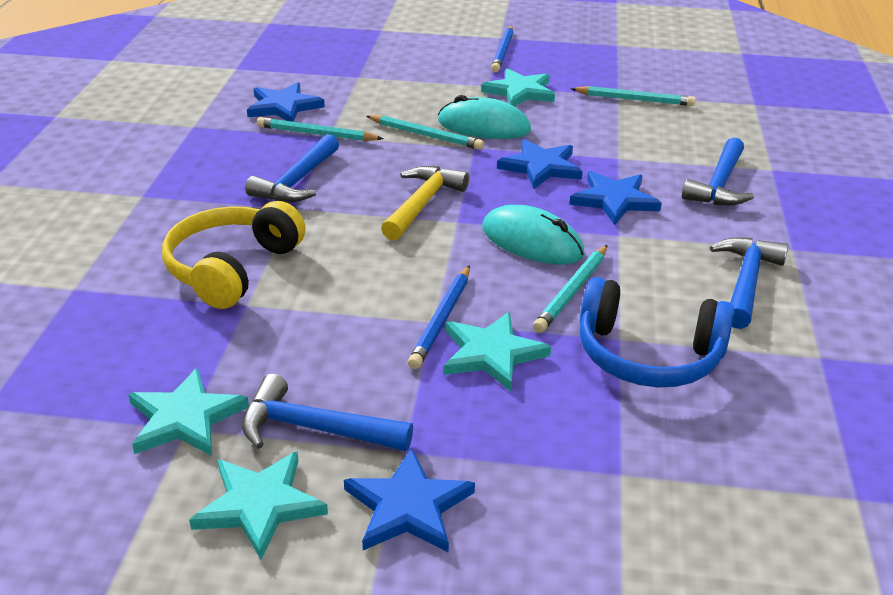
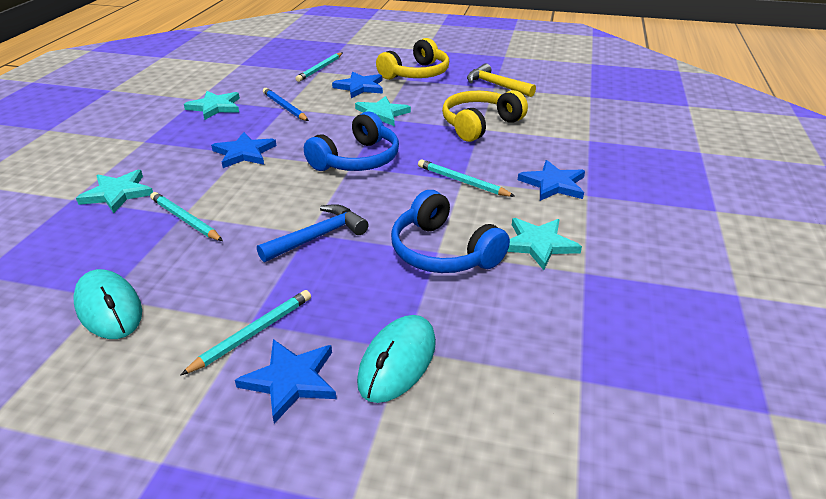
blue hammer: 4 -> 1
blue headphones: 1 -> 2
blue pencil: 2 -> 1
yellow headphones: 1 -> 2

